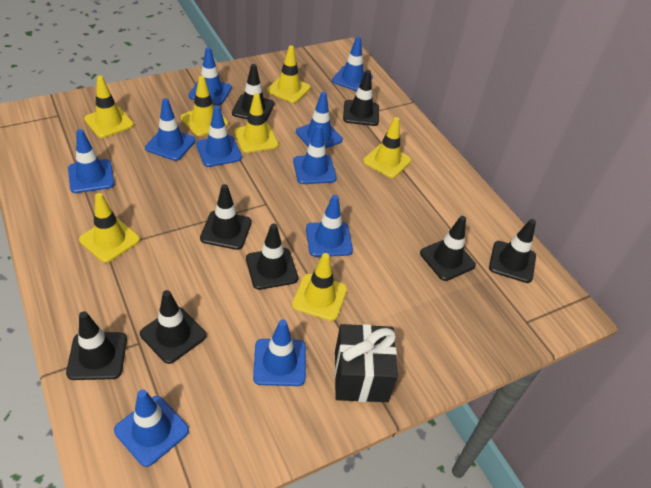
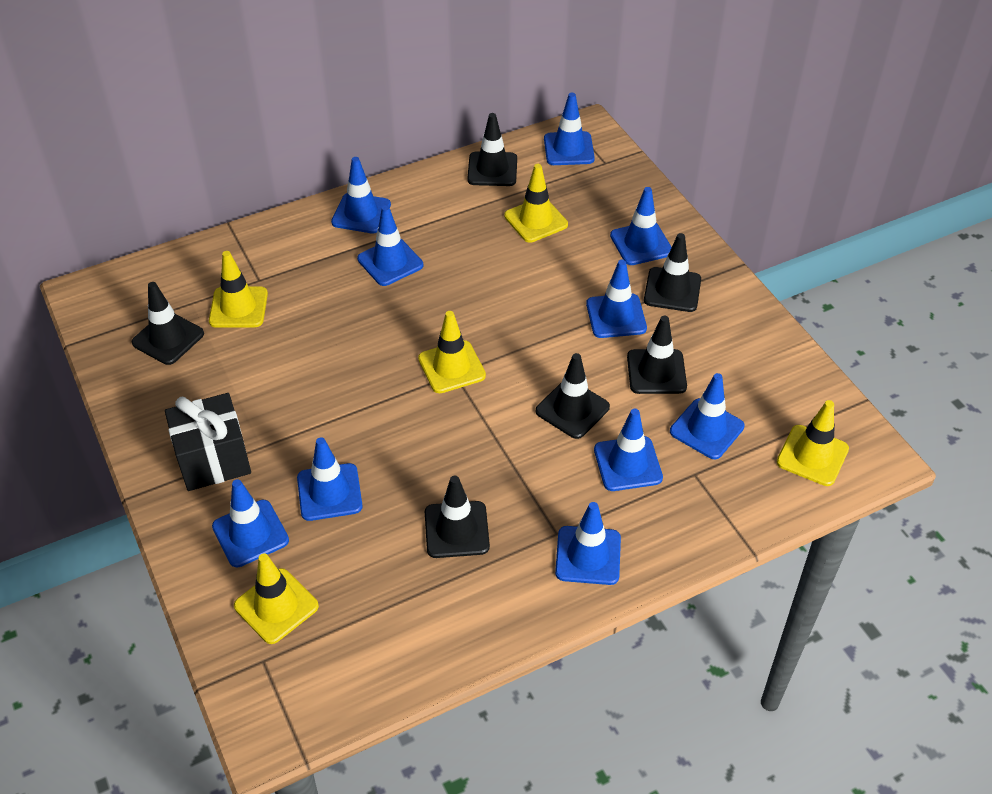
black traffic cone: 8 -> 6
yellow traffic cone: 7 -> 5

